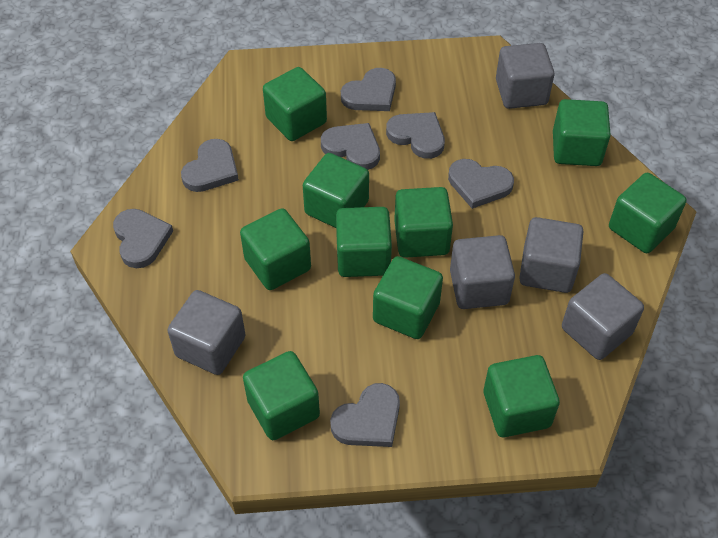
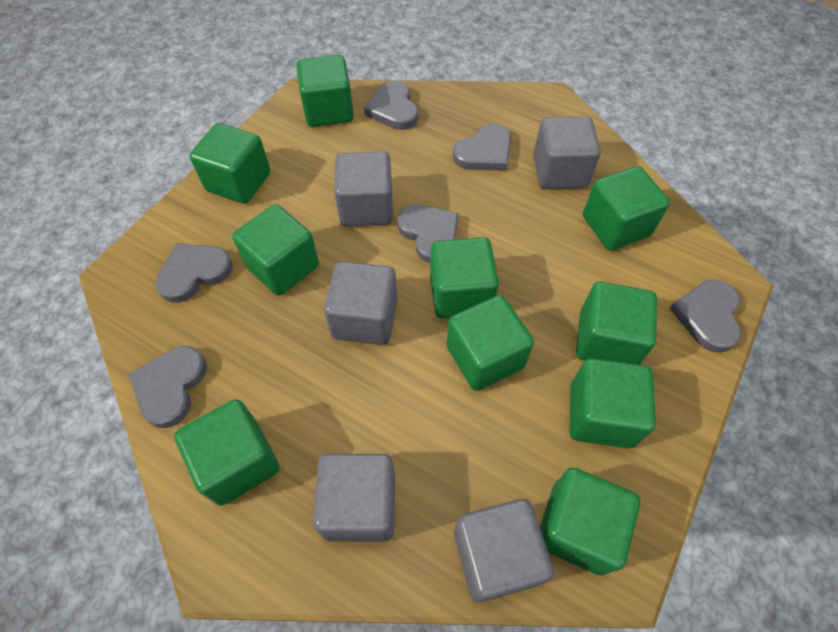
grey heart: 7 -> 6

